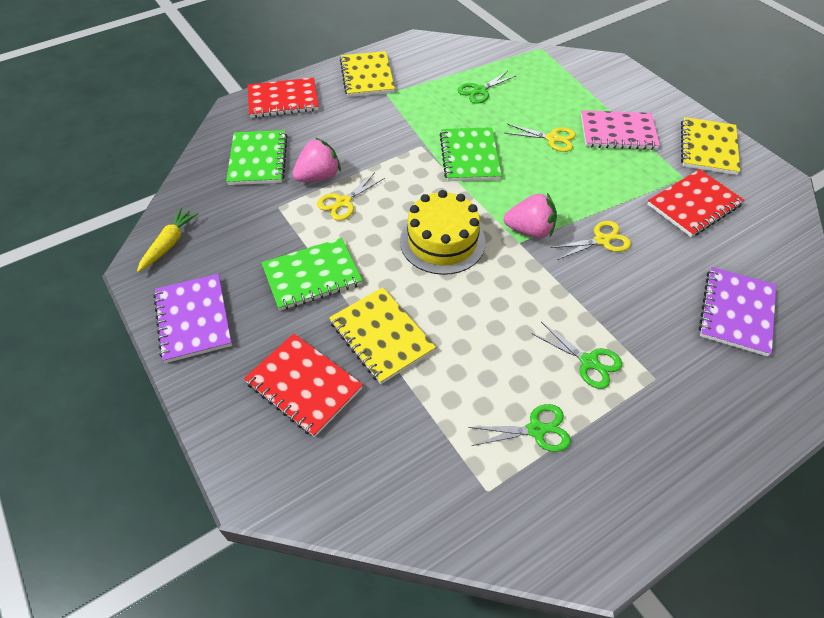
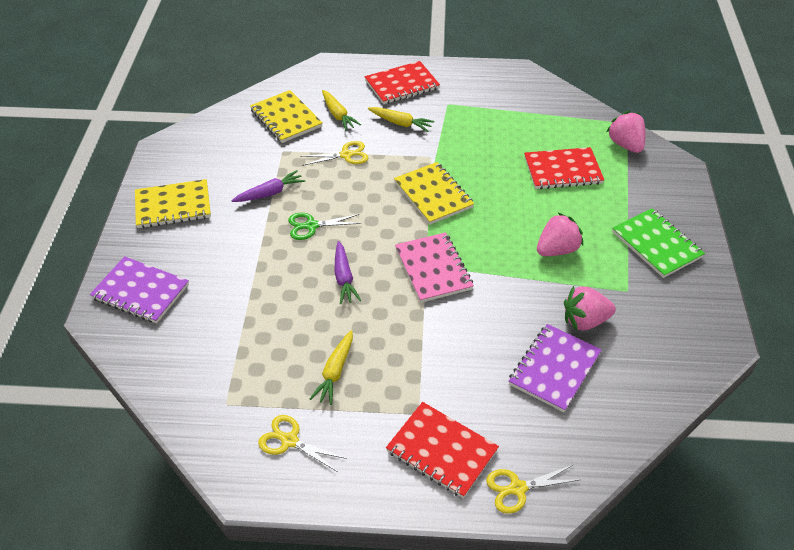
green notebook: 3 -> 1
green scissors: 3 -> 1
pink strawberry: 2 -> 3
purple carrot: 0 -> 2
yellow cake: 1 -> 0
yellow carrot: 1 -> 3

